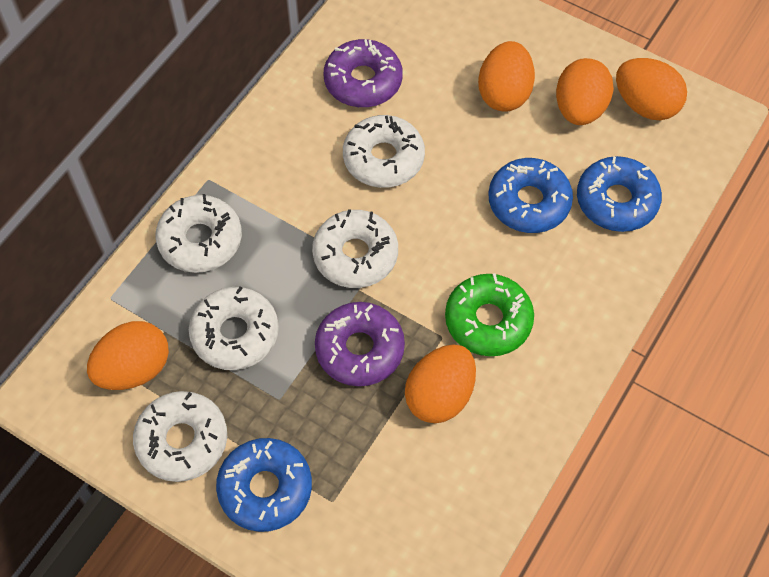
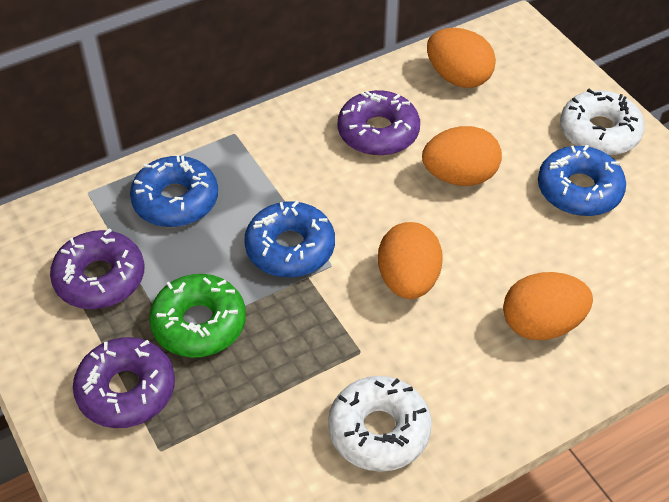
orange egg: 5 -> 4
purple donut: 2 -> 3
white donut: 5 -> 2

